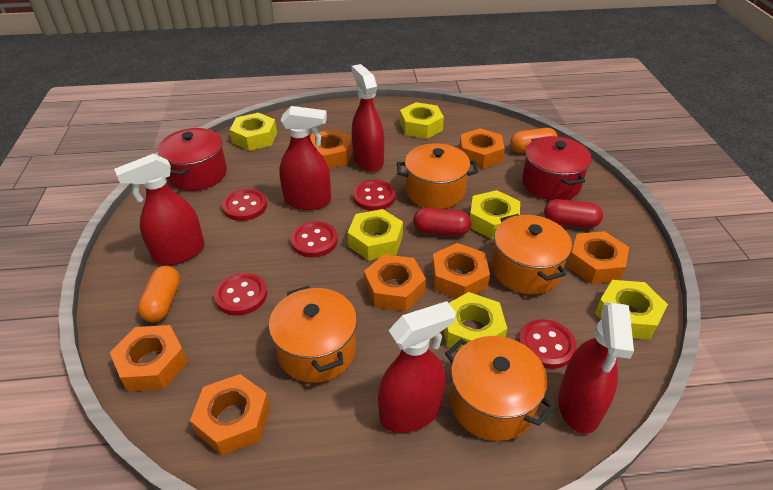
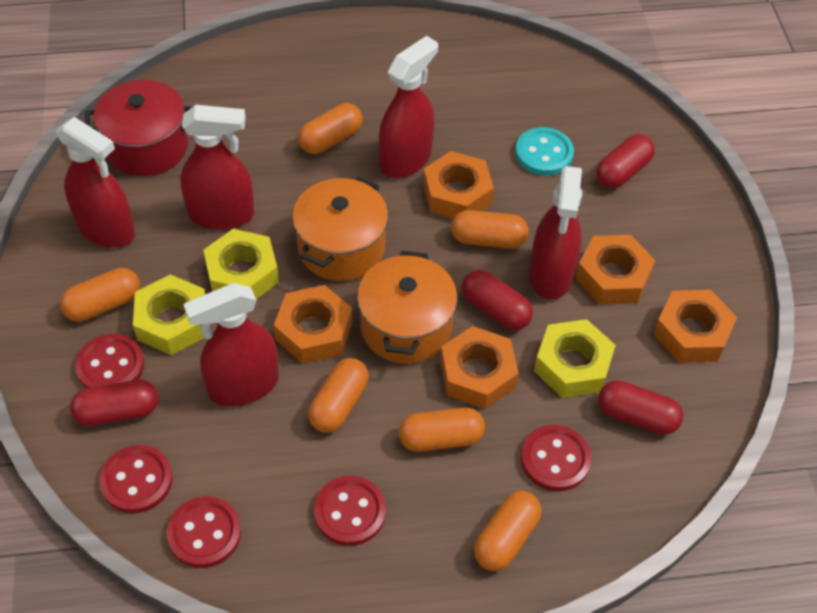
orange capsule: 2 -> 6
orange nut: 7 -> 5
orange pot: 4 -> 2
red capsule: 2 -> 4
red pot: 2 -> 1
turquoise button: 0 -> 1
yellow nut: 6 -> 3

